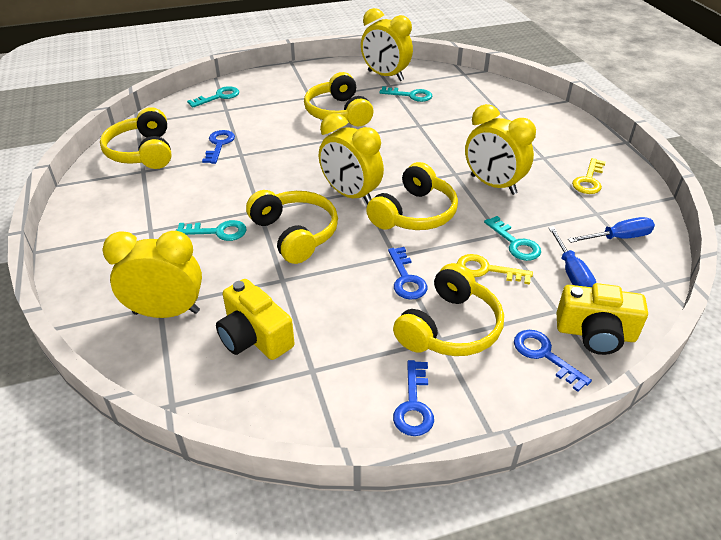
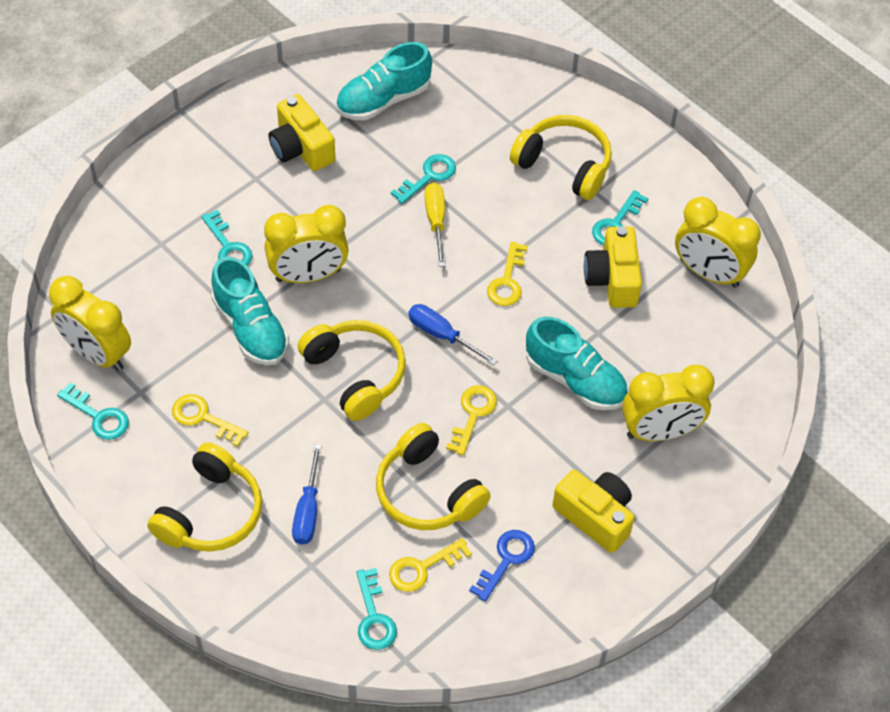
blue key: 4 -> 1
turquoise key: 4 -> 5
turquoise shoe: 0 -> 3
yellow camera: 2 -> 3
yellow headphones: 5 -> 4
yellow key: 2 -> 4
yellow screwdriver: 0 -> 1

